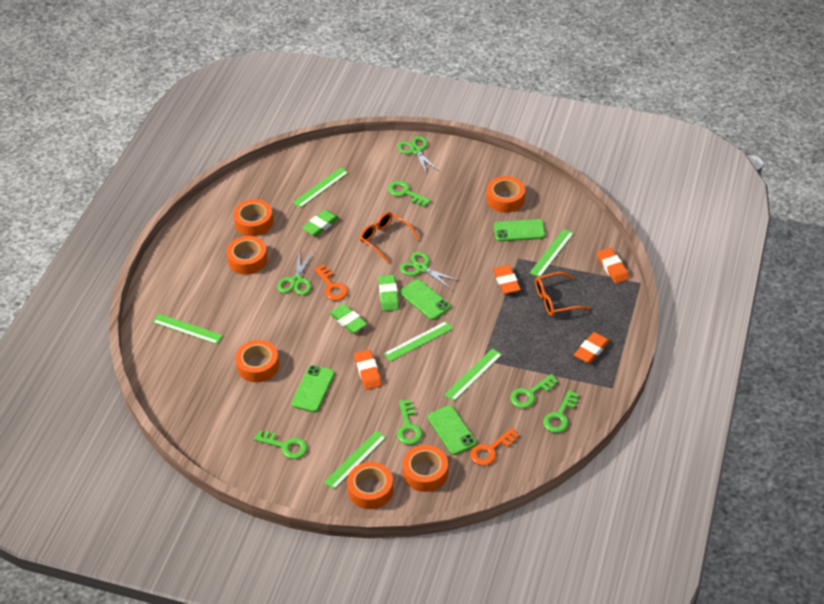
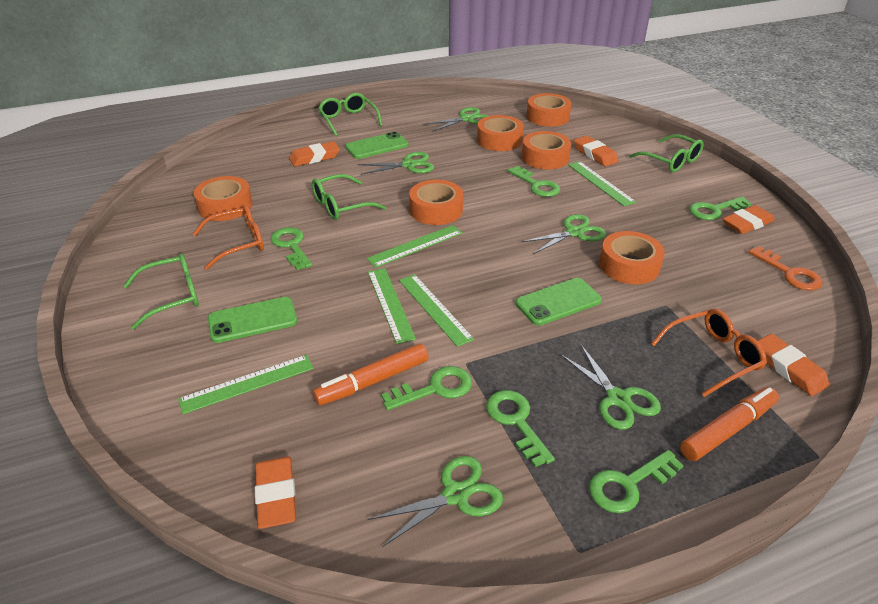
green eraser: 3 -> 0
green glasses: 0 -> 4
green key: 5 -> 6
green phone: 4 -> 3
green ruler: 6 -> 5
green scissors: 3 -> 5
orange eraser: 4 -> 5
orange key: 2 -> 1
orange marker: 0 -> 2

